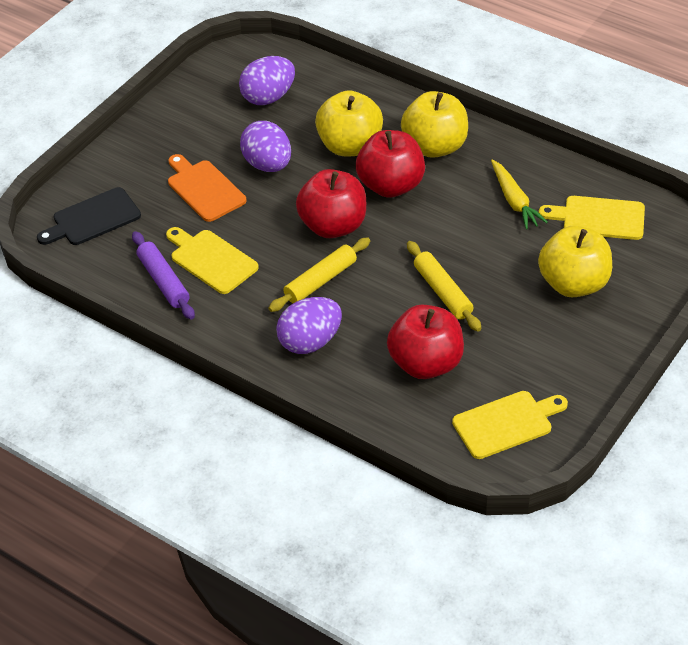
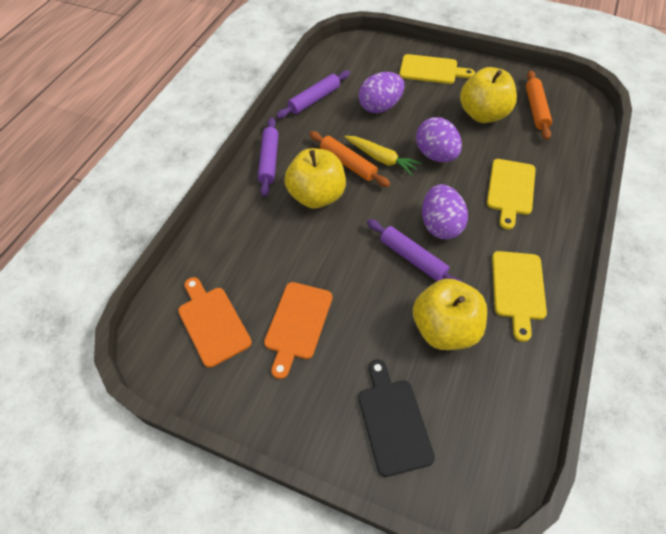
orange cutting board: 1 -> 2
orange rolling pin: 0 -> 2
purple rolling pin: 1 -> 3
red apple: 3 -> 0
yellow rolling pin: 2 -> 0

